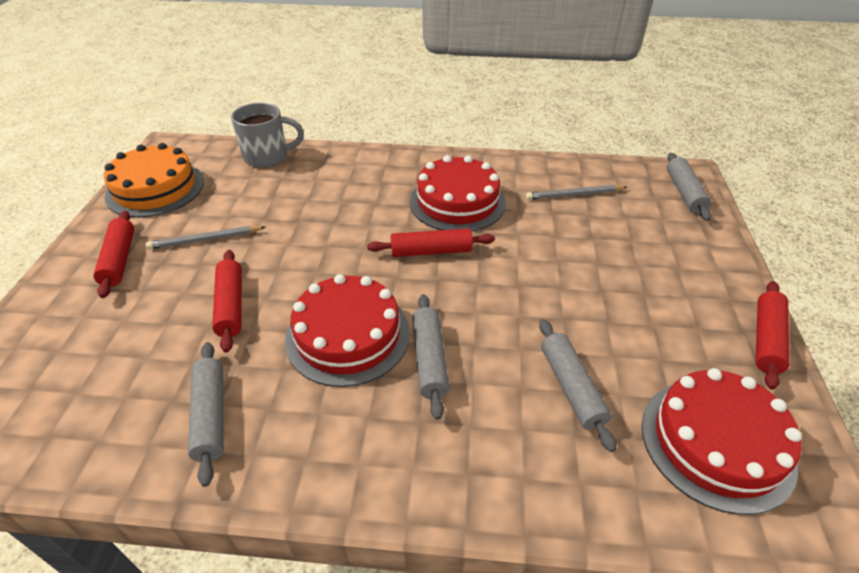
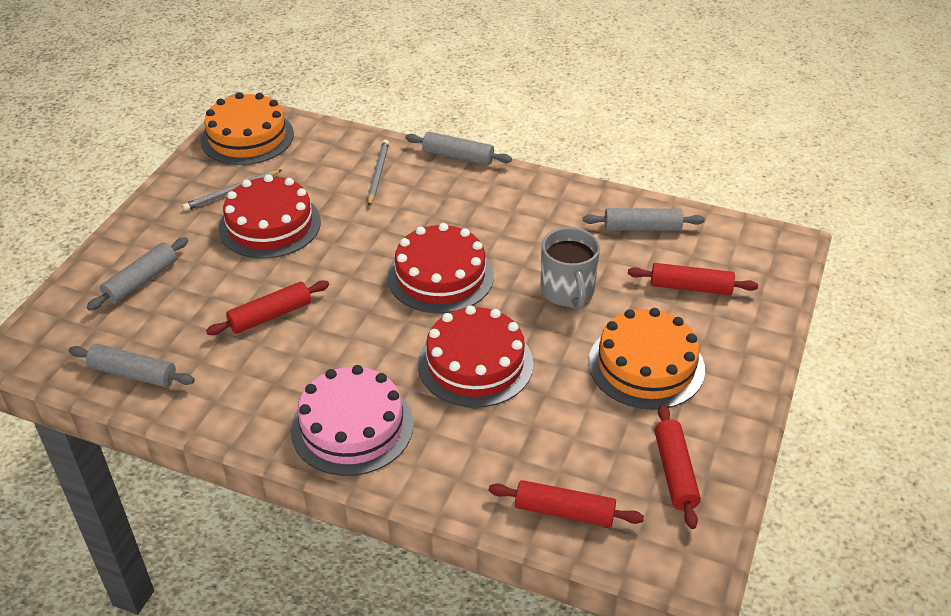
orange cake: 1 -> 2
pink cake: 0 -> 1

